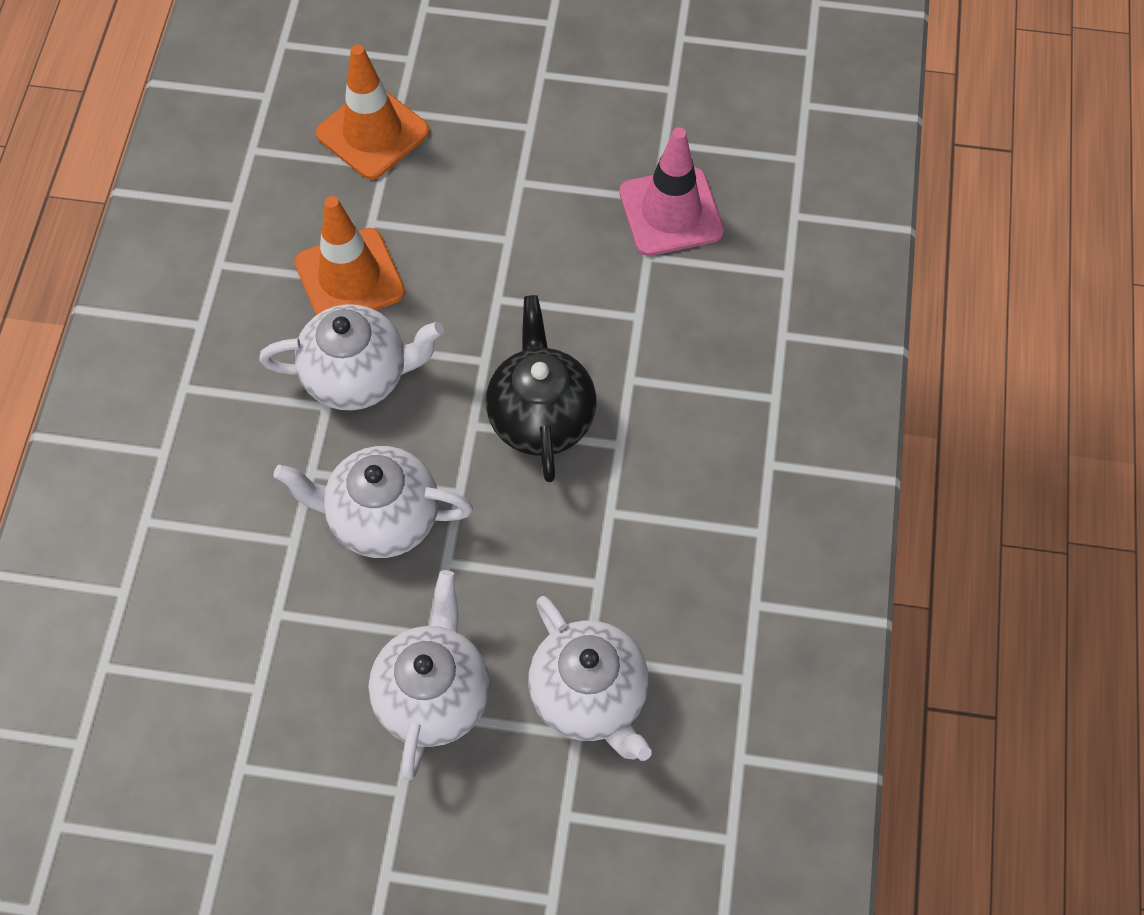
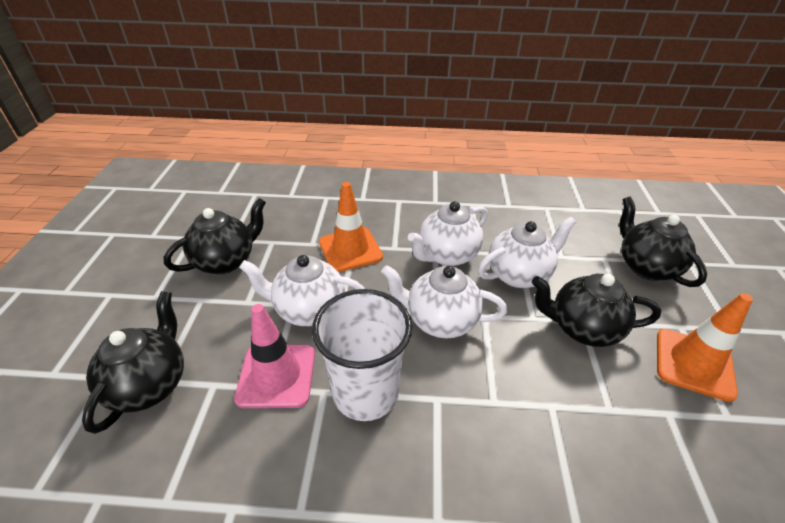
black teapot: 1 -> 4
white cup: 0 -> 1

